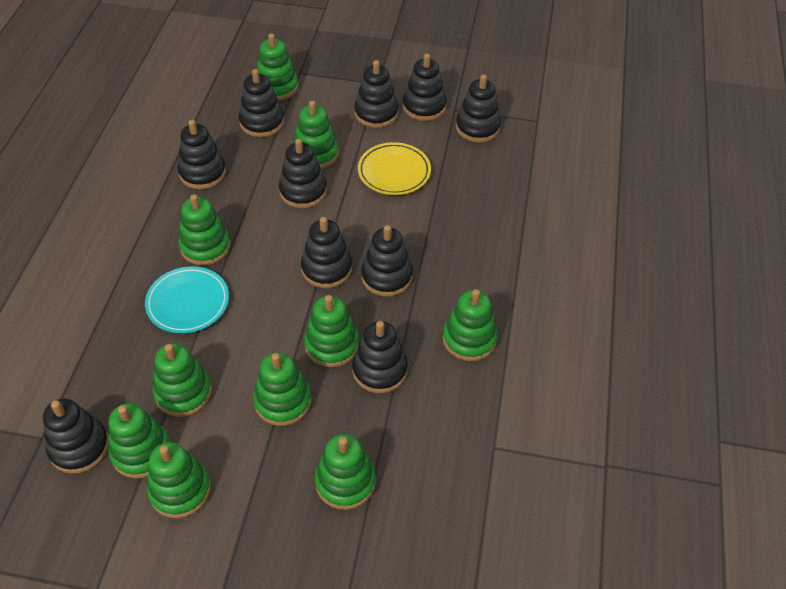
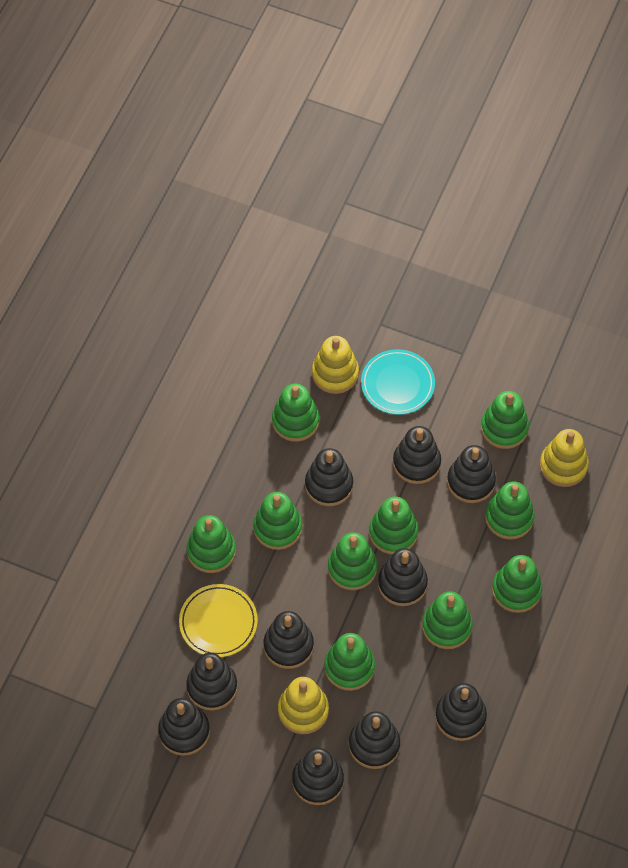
yellow stacking toy: 0 -> 3

